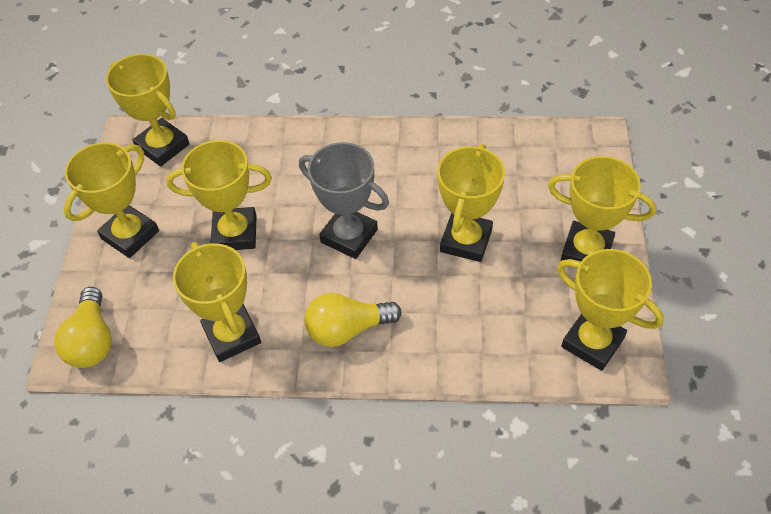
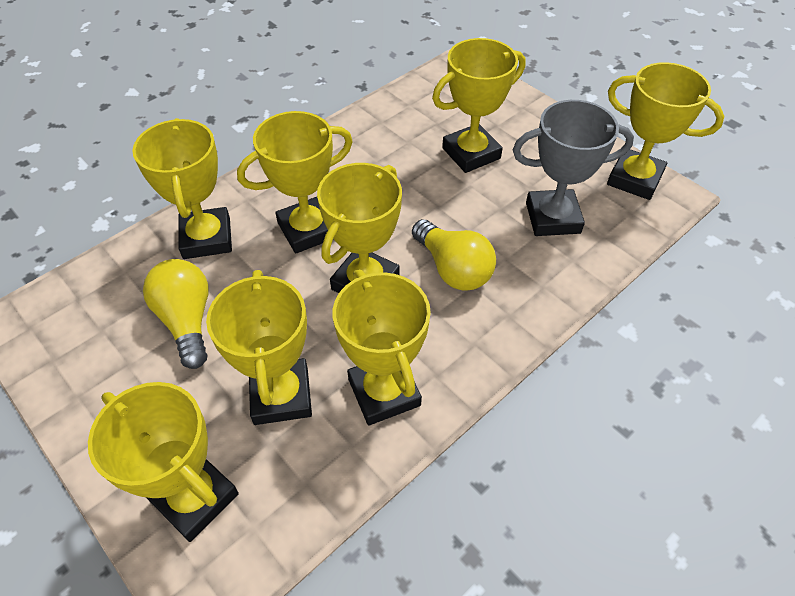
yellow trophy: 7 -> 8

